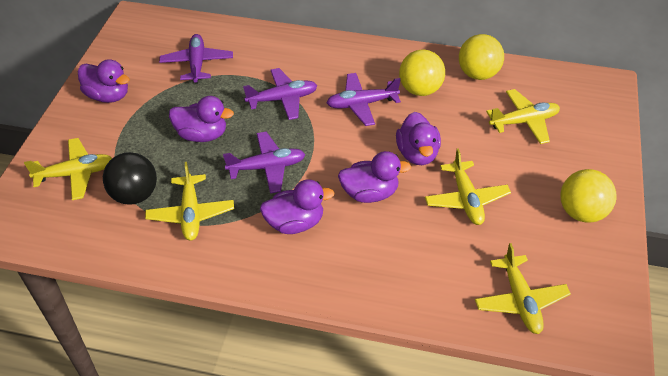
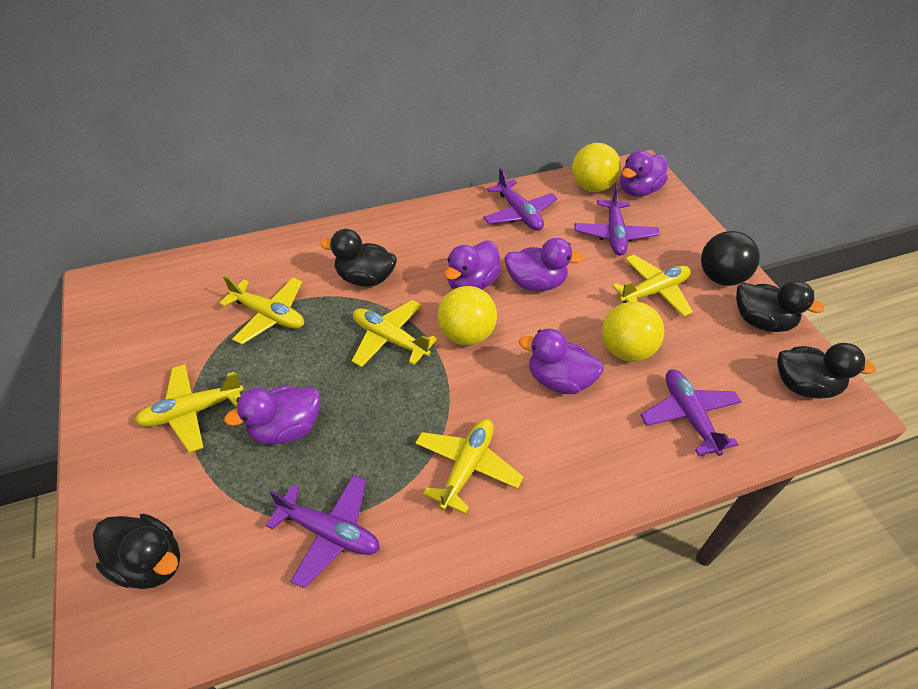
black duck: 0 -> 4

